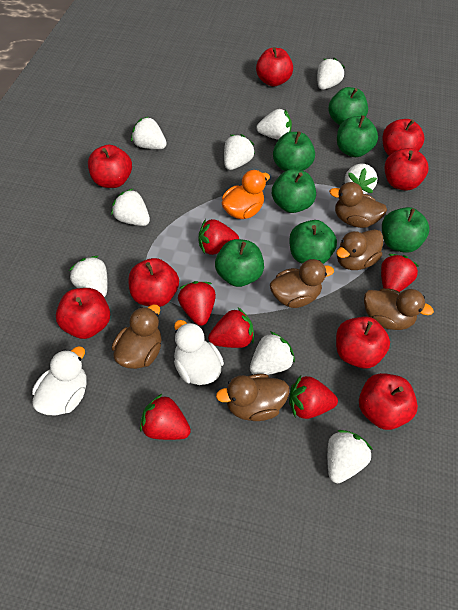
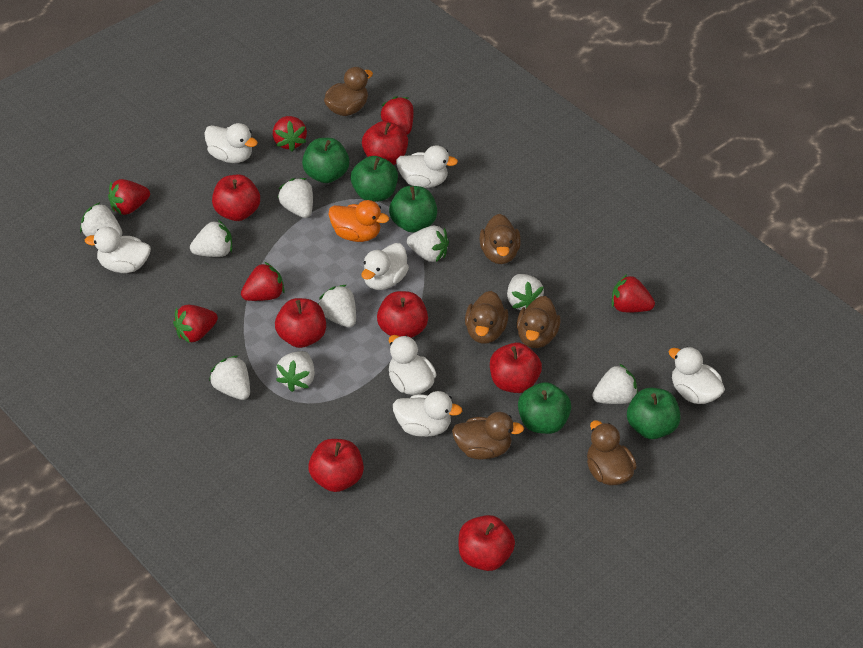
green apple: 7 -> 5
red apple: 8 -> 7
white duck: 2 -> 7

